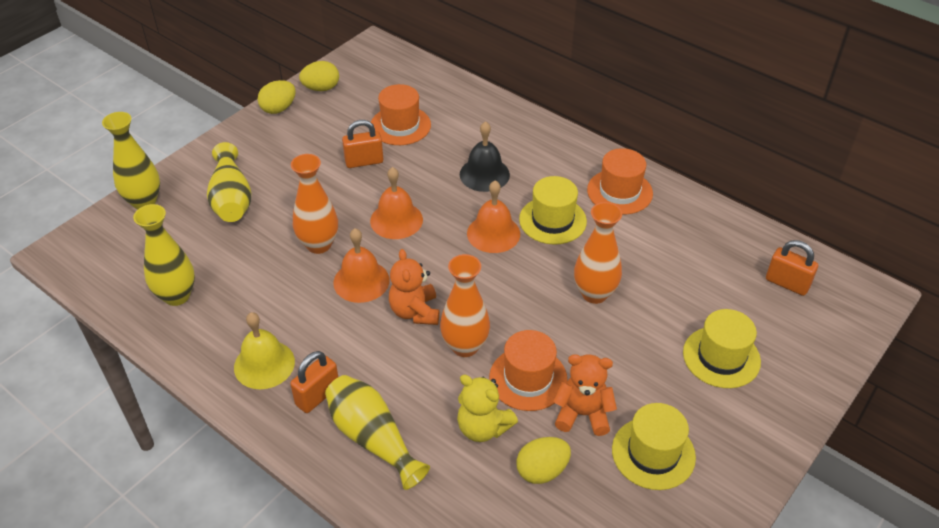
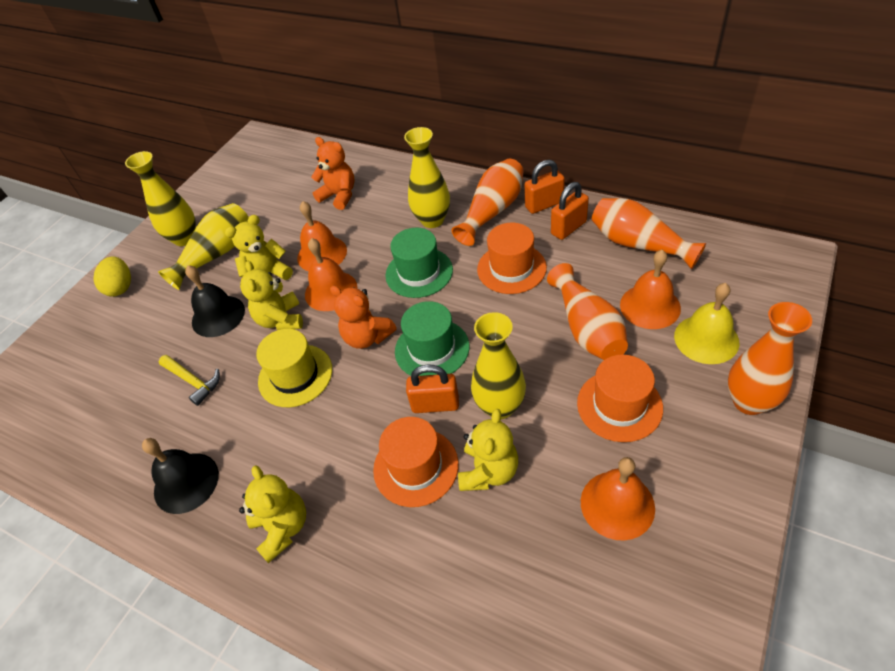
black bell: 1 -> 2
green hat: 0 -> 2
orange bell: 3 -> 4
orange vase: 3 -> 4
yellow egg: 3 -> 1
yellow hammer: 0 -> 1
yellow hat: 3 -> 1
yellow teddy bear: 1 -> 4

